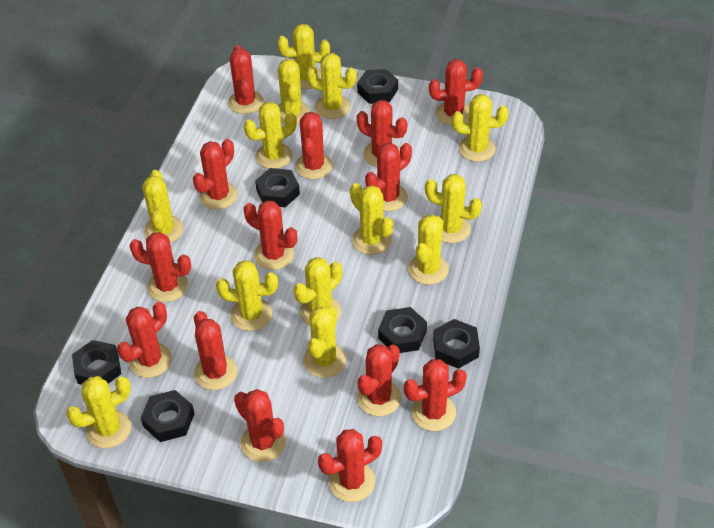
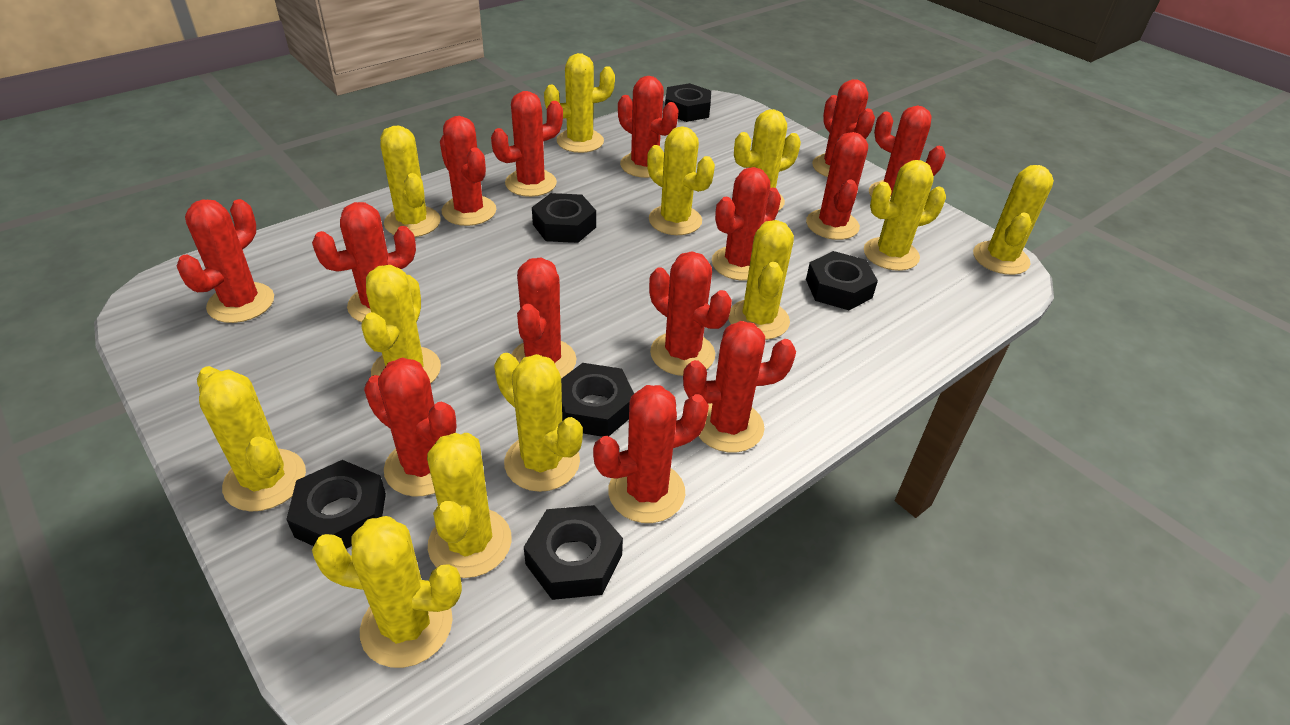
yellow cactus: 13 -> 12

